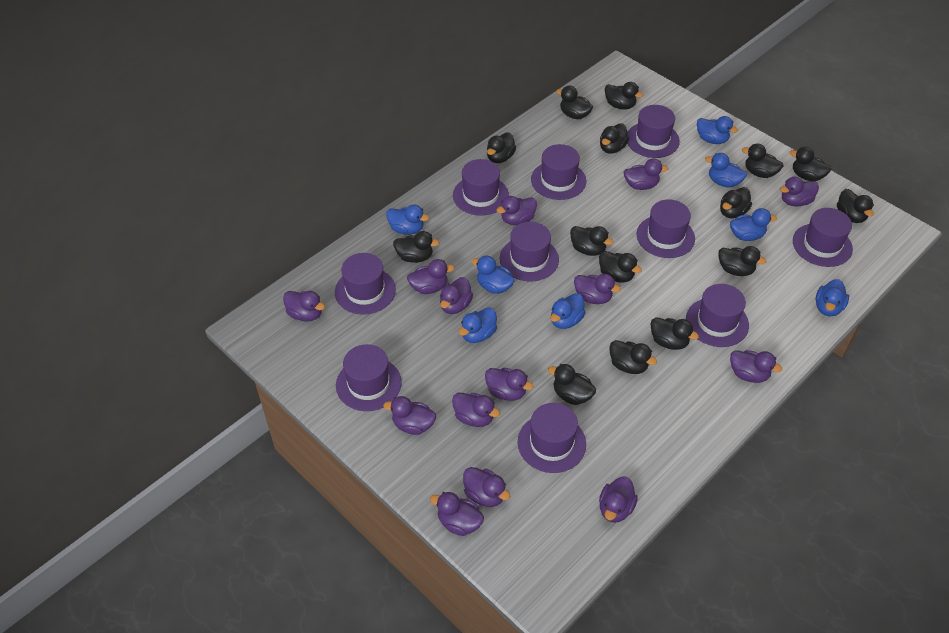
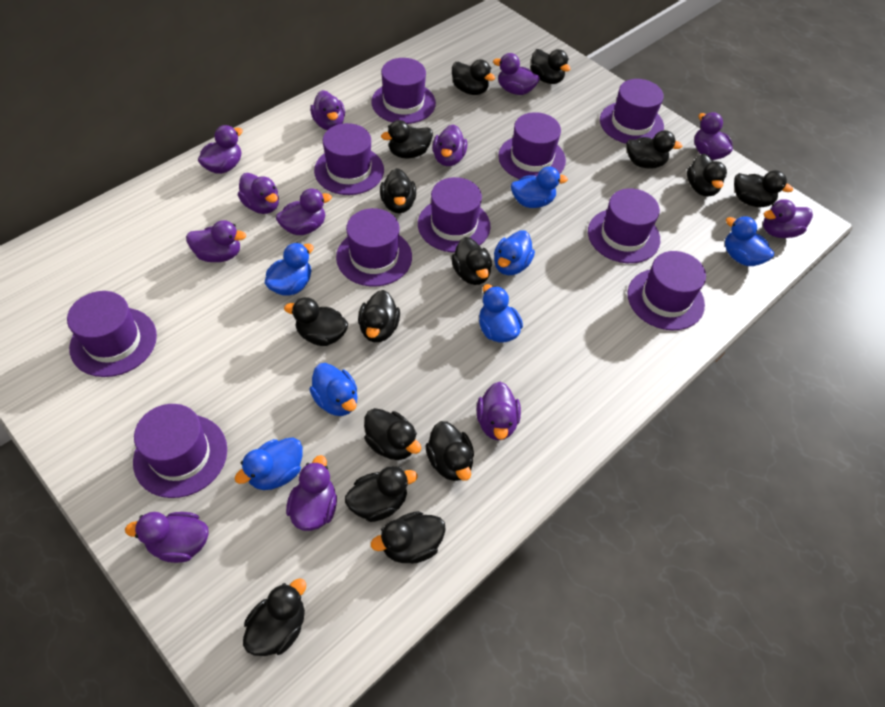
blue duck: 8 -> 7
purple duck: 14 -> 12

